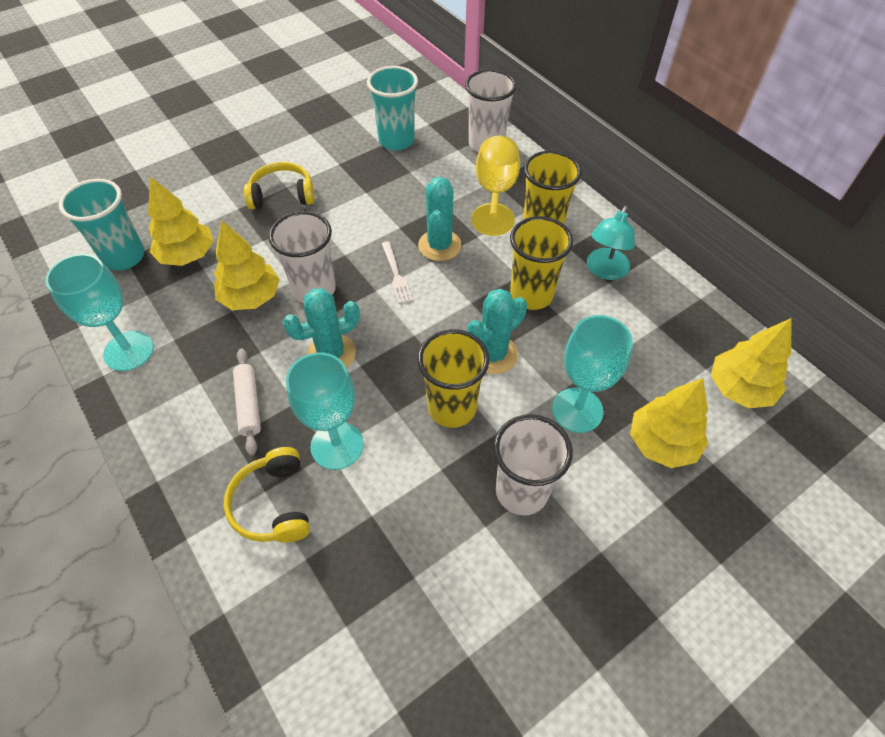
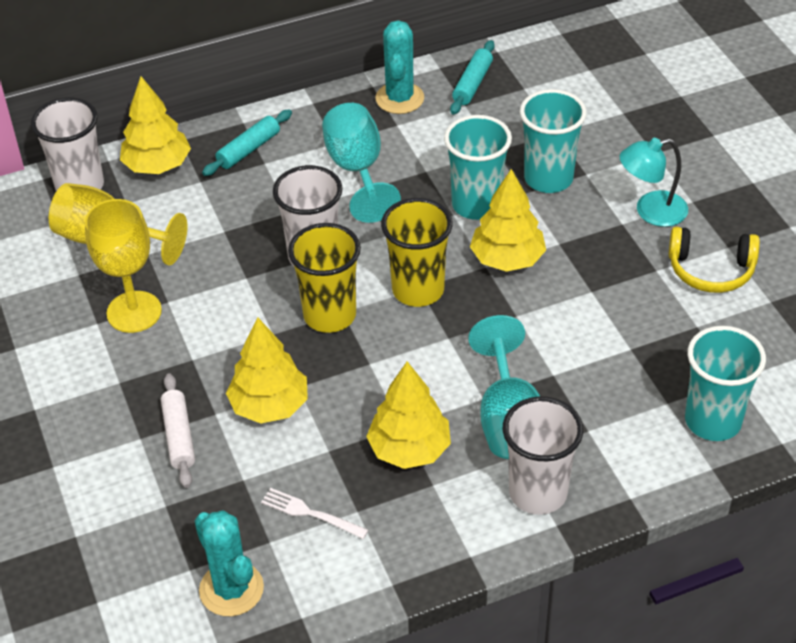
turquoise cactus: 3 -> 2
turquoise cup: 2 -> 3
turquoise goblet: 3 -> 2
turquoise rolling pin: 0 -> 2
yellow cup: 3 -> 2
yellow goblet: 1 -> 2
yellow headphones: 2 -> 1

